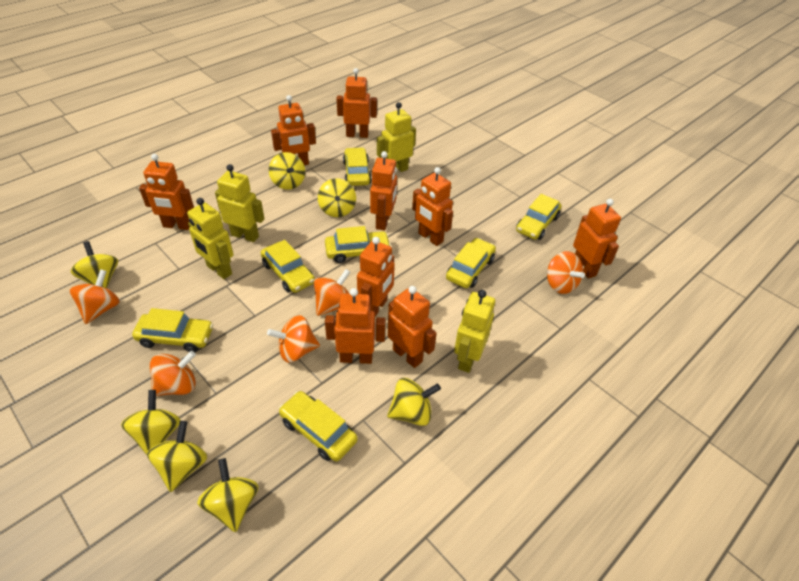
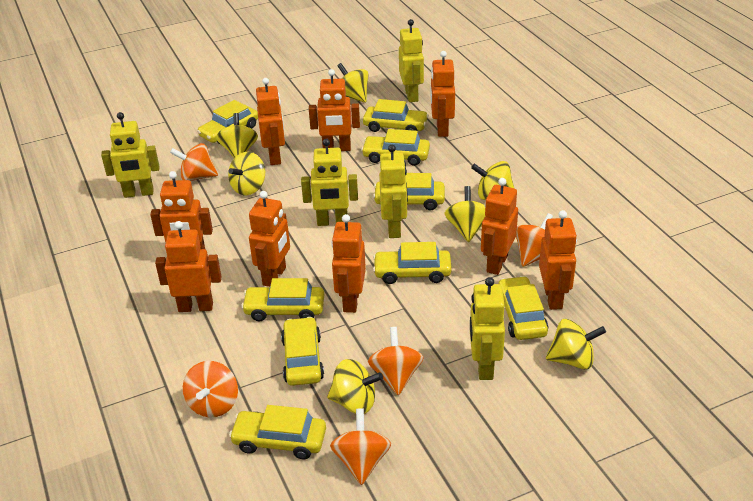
yellow car: 7 -> 9
yellow robot: 4 -> 5

